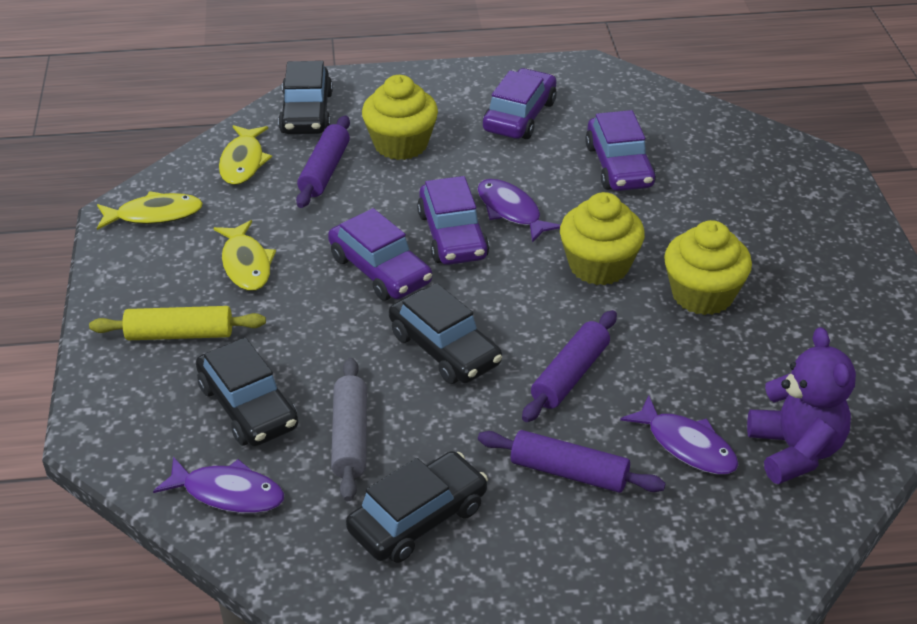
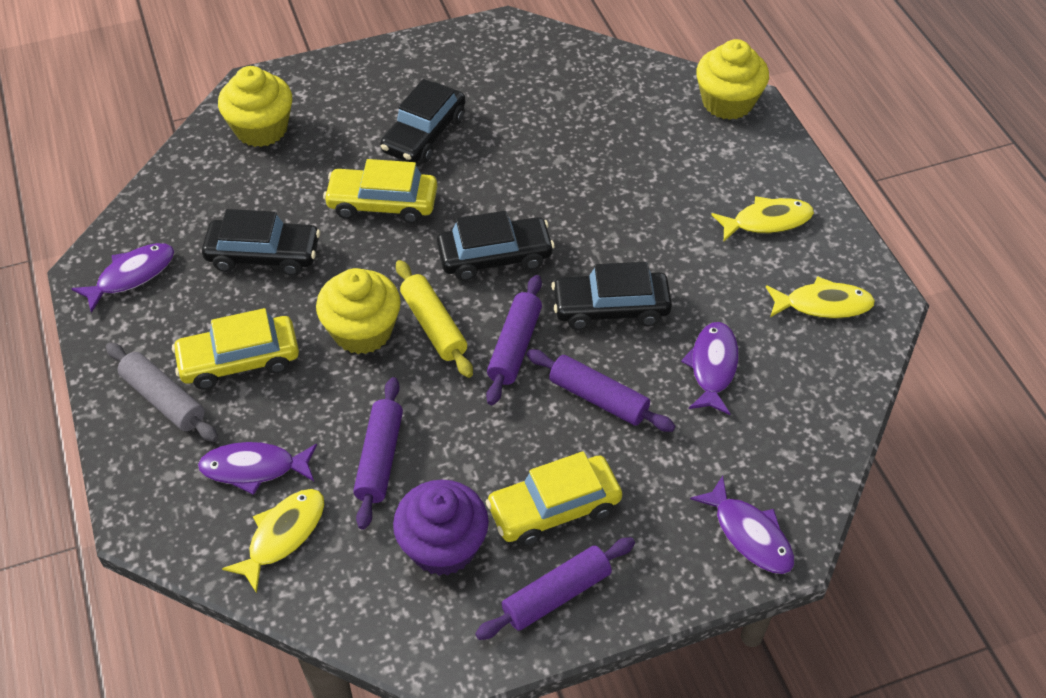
purple car: 4 -> 0
purple cupcake: 0 -> 1
purple fish: 3 -> 4
purple rolling pin: 3 -> 4
purple teddy bear: 1 -> 0
yellow car: 0 -> 3

